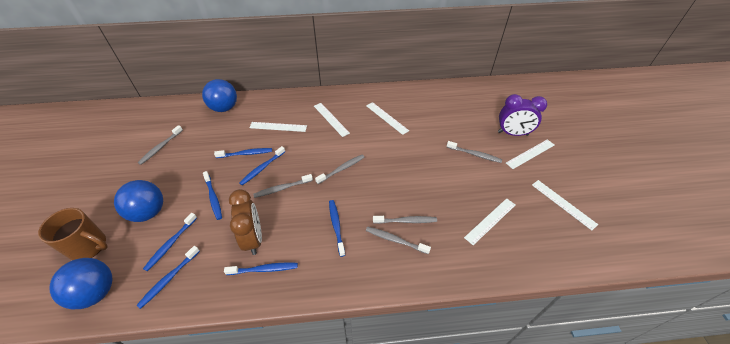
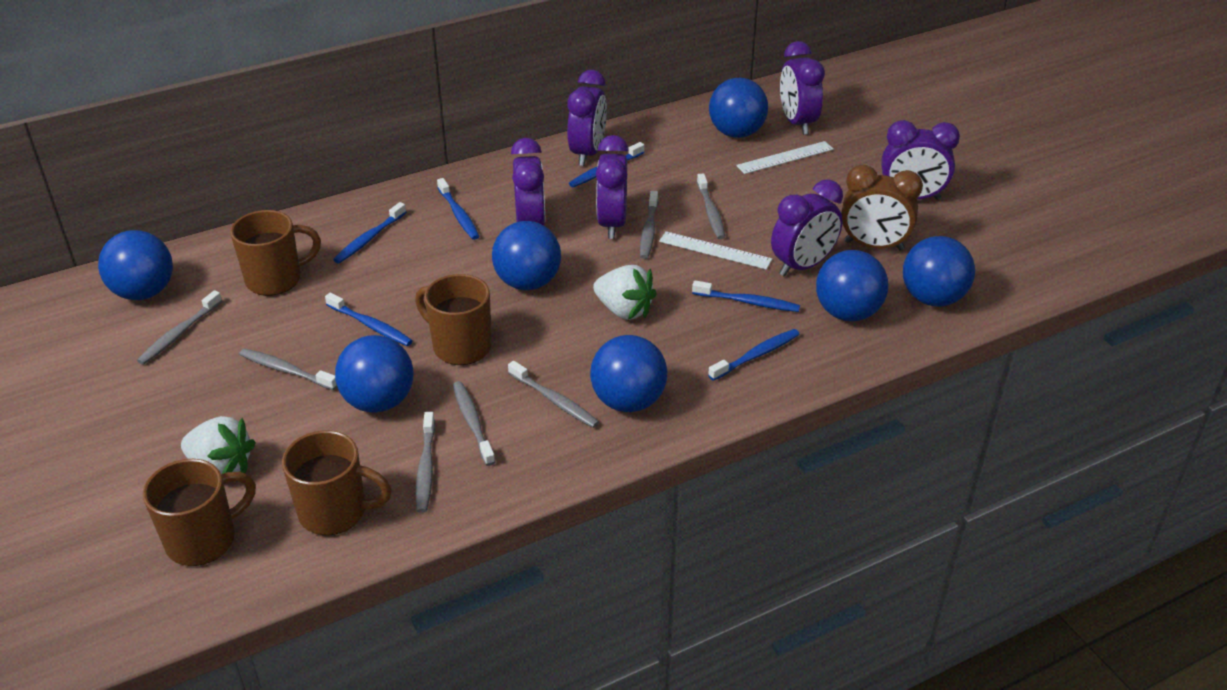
blue ball: 3 -> 7
blue toothbrush: 7 -> 6
brown mug: 1 -> 4
grey toothbrush: 6 -> 7
purple clock: 1 -> 6
white ruler: 6 -> 2
white strawberry: 0 -> 2

